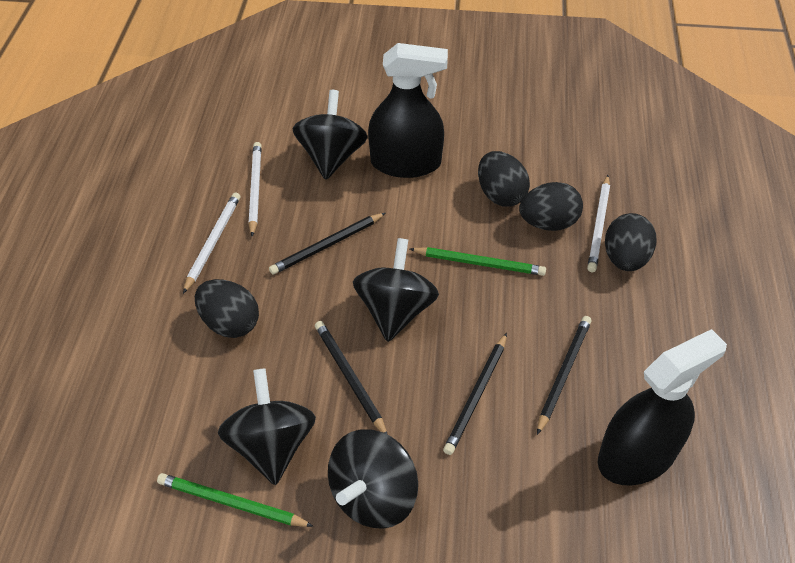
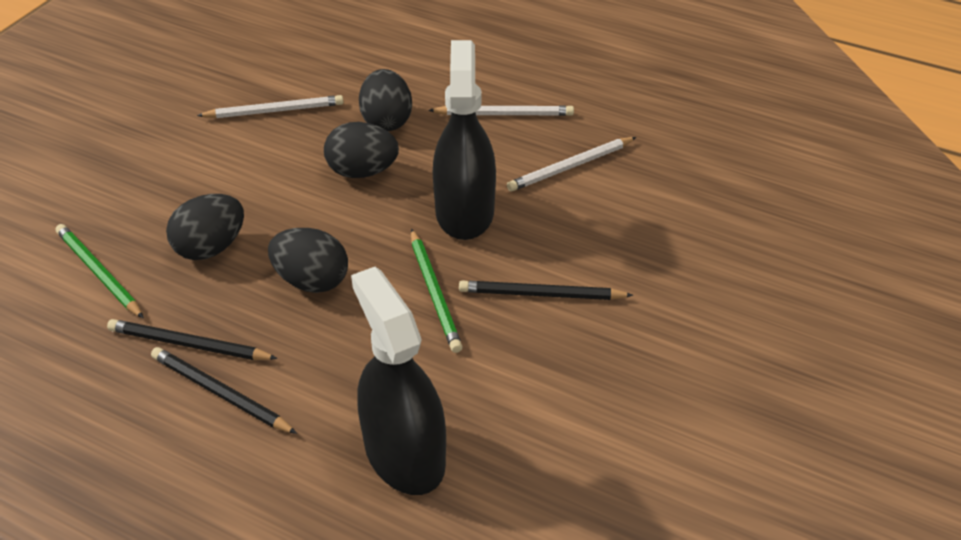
black pencil: 4 -> 3
black spinning top: 4 -> 0

